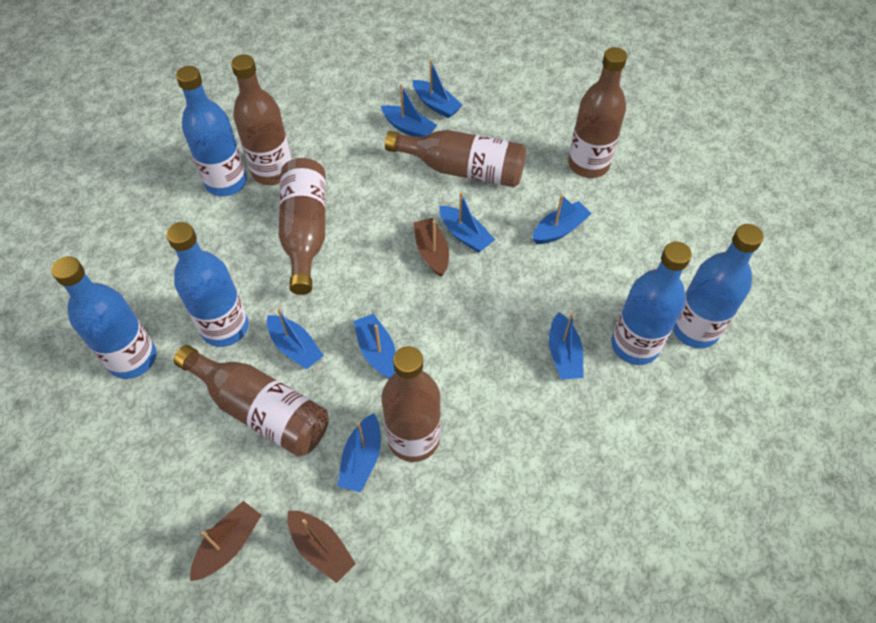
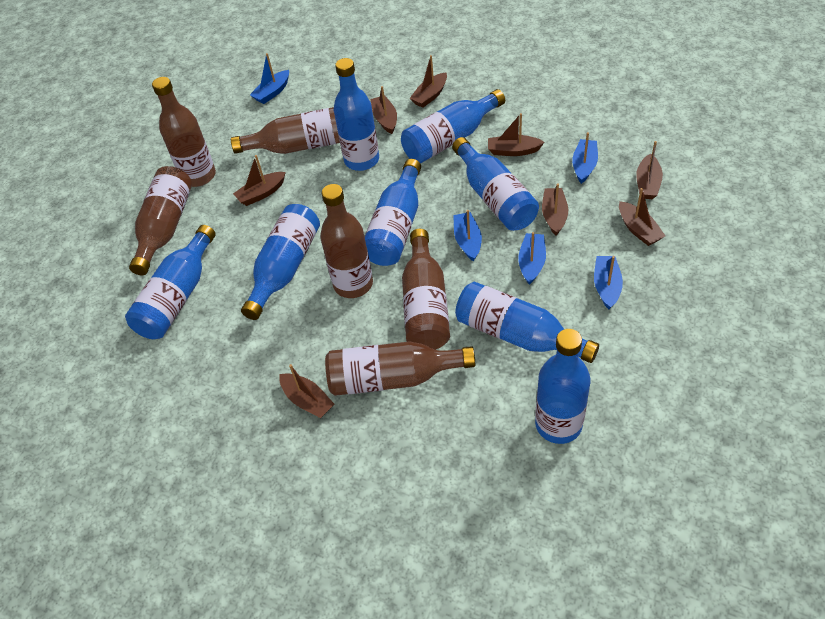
blue boat: 8 -> 5
blue bottle: 5 -> 8
brown boat: 3 -> 8

